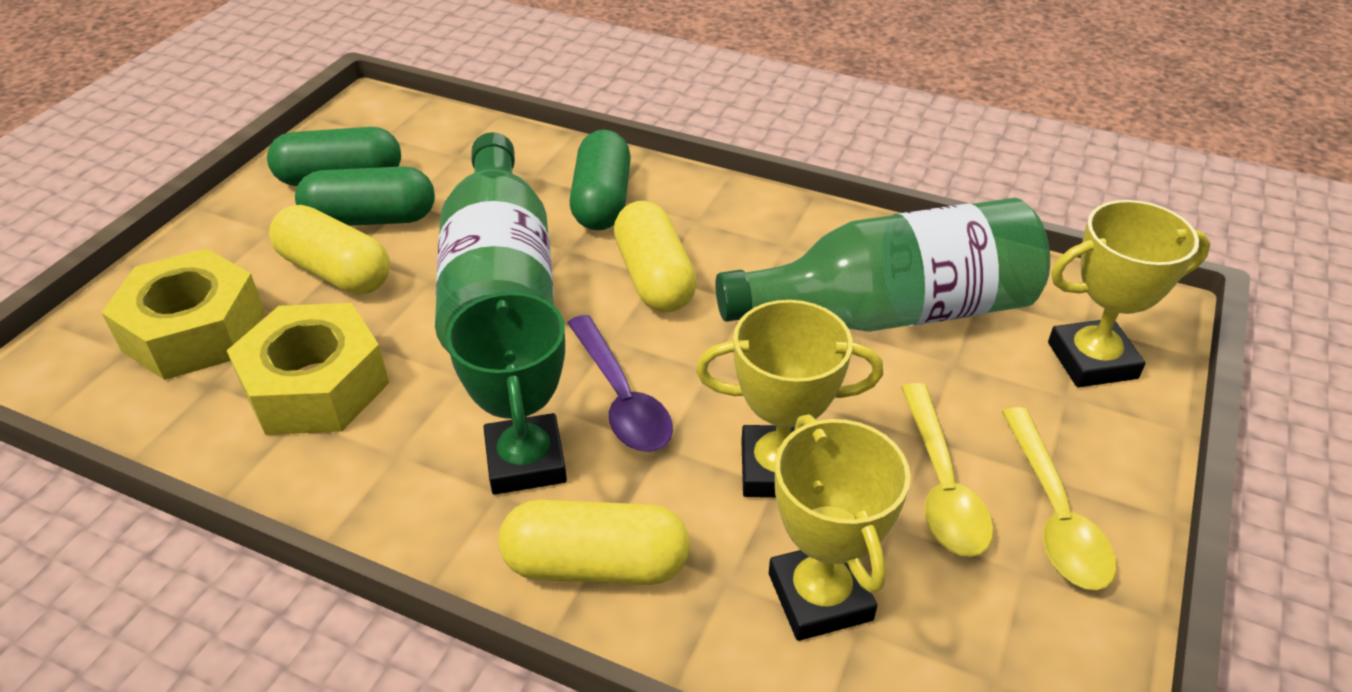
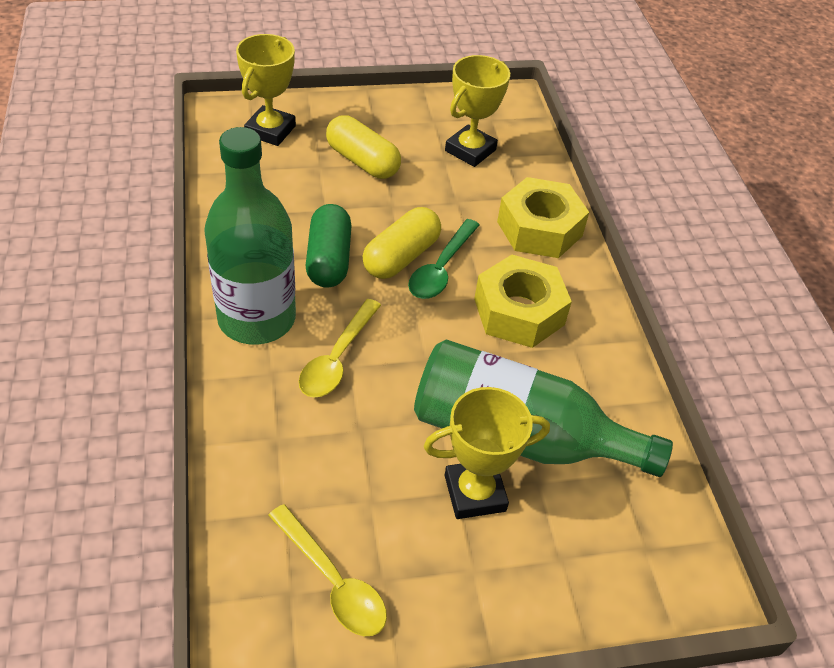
green capsule: 3 -> 1
green spoon: 0 -> 1
green trophy: 1 -> 0
purple spoon: 1 -> 0
yellow capsule: 3 -> 2

